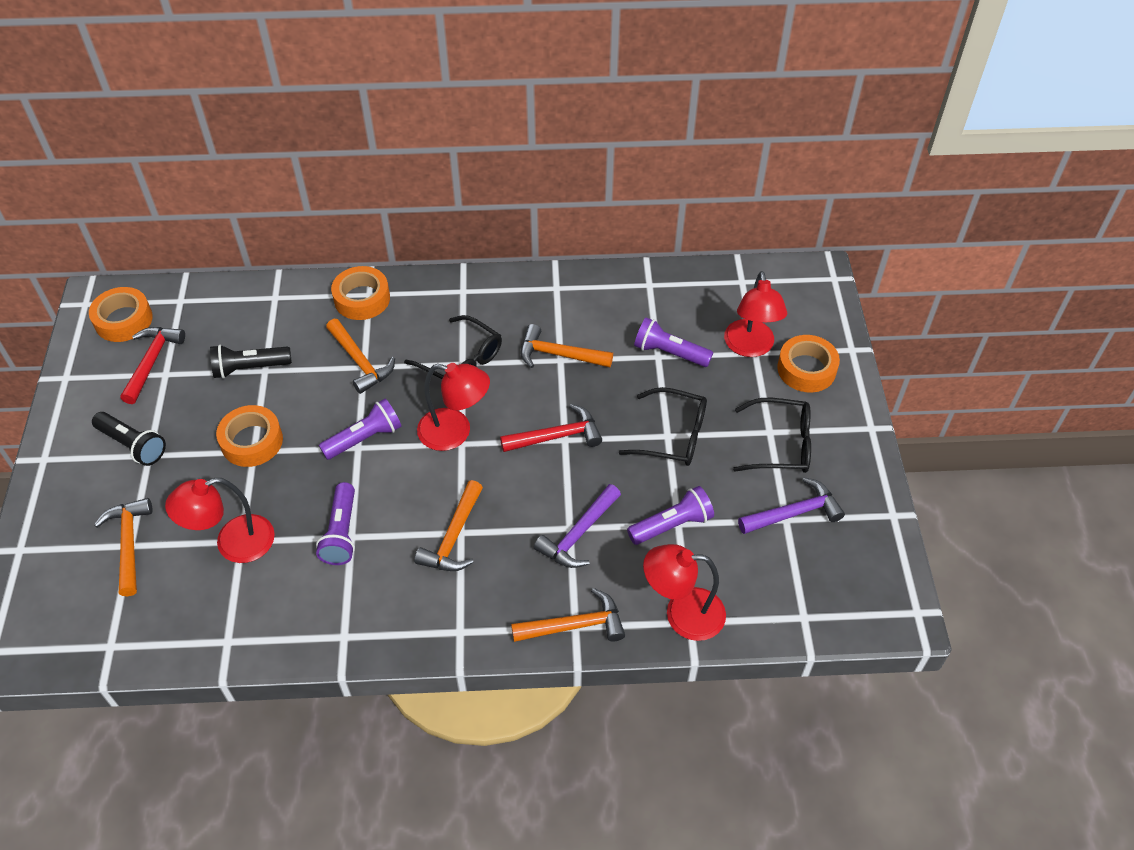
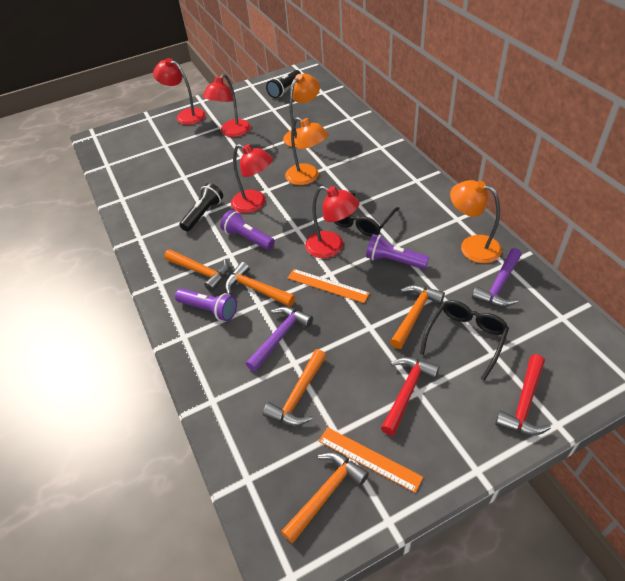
black glasses: 3 -> 2
orange lamp: 0 -> 3
orange ruler: 0 -> 2
orange tape: 4 -> 0
purple flashlight: 4 -> 3

